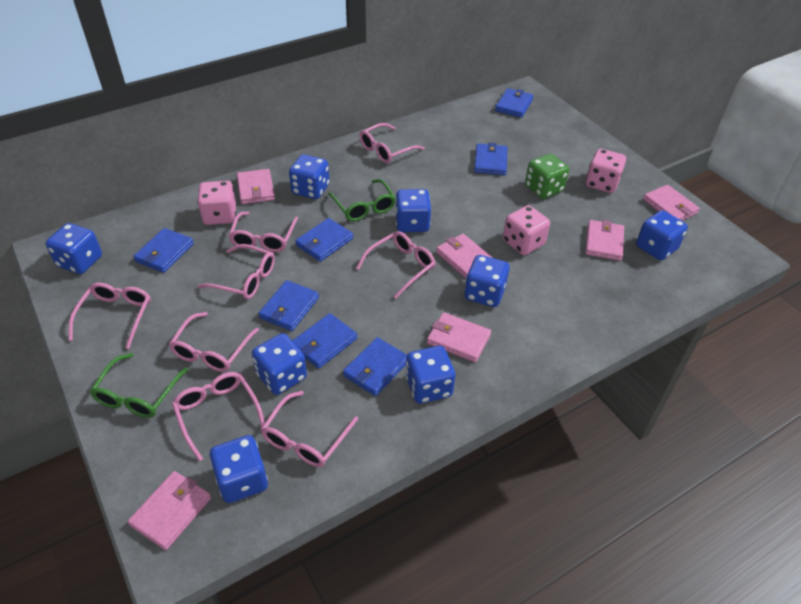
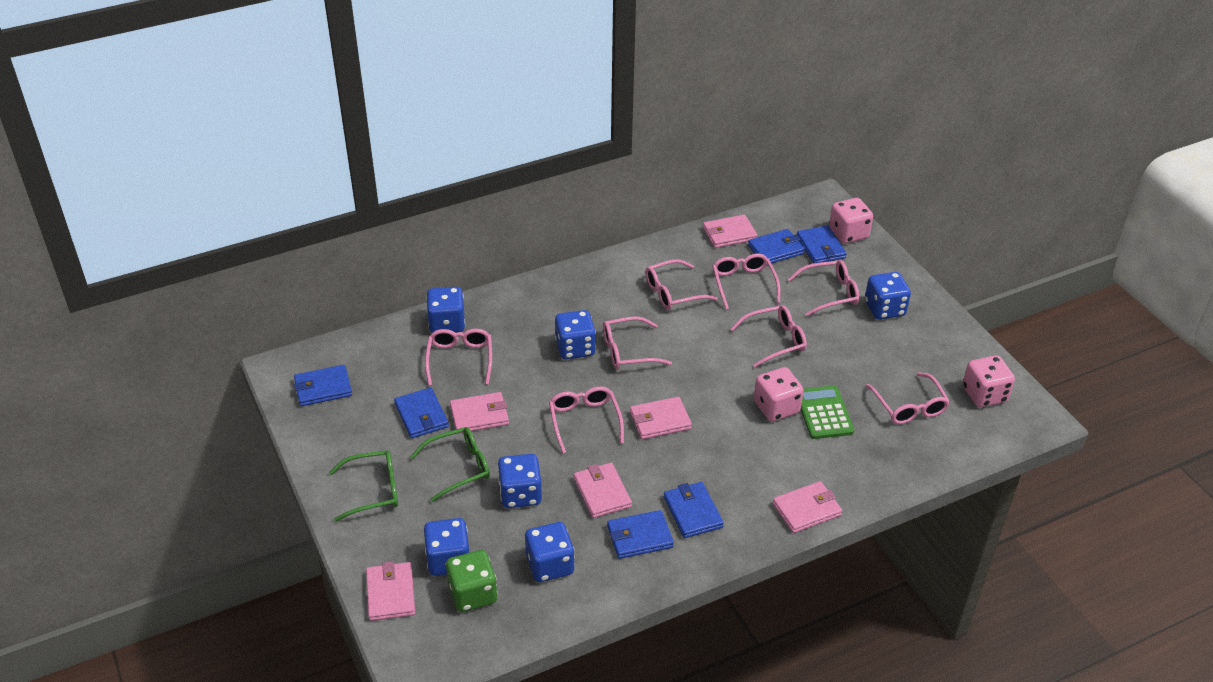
blue dice: 8 -> 6
blue wallet: 7 -> 6
green calculator: 0 -> 1

